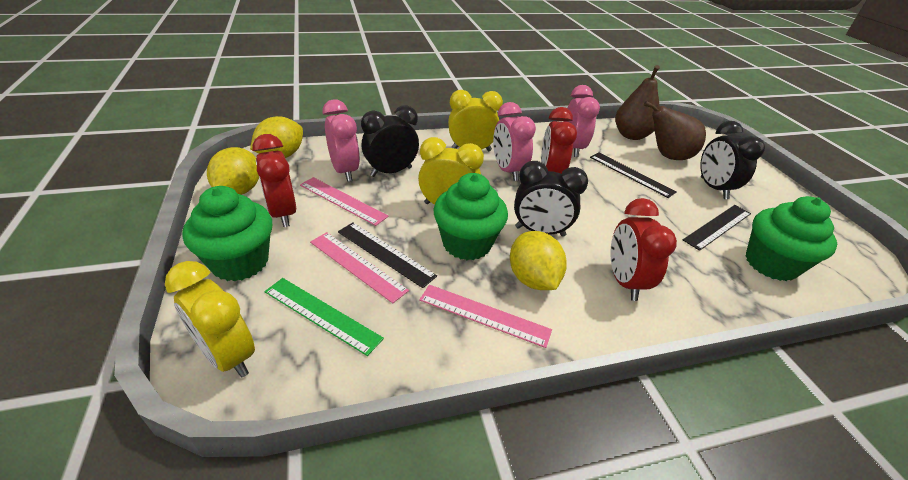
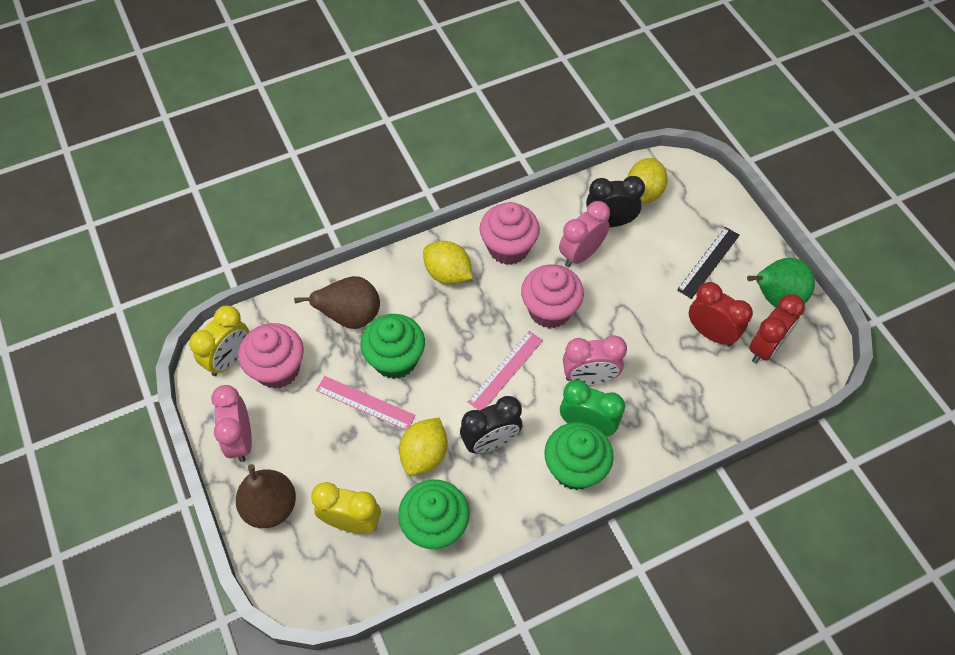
black clock: 3 -> 2
black ruler: 3 -> 1
green clock: 0 -> 1
green pear: 0 -> 1
green ruler: 1 -> 0
pink cupcake: 0 -> 3
pink ruler: 3 -> 2
red clock: 3 -> 2
yellow clock: 3 -> 2

